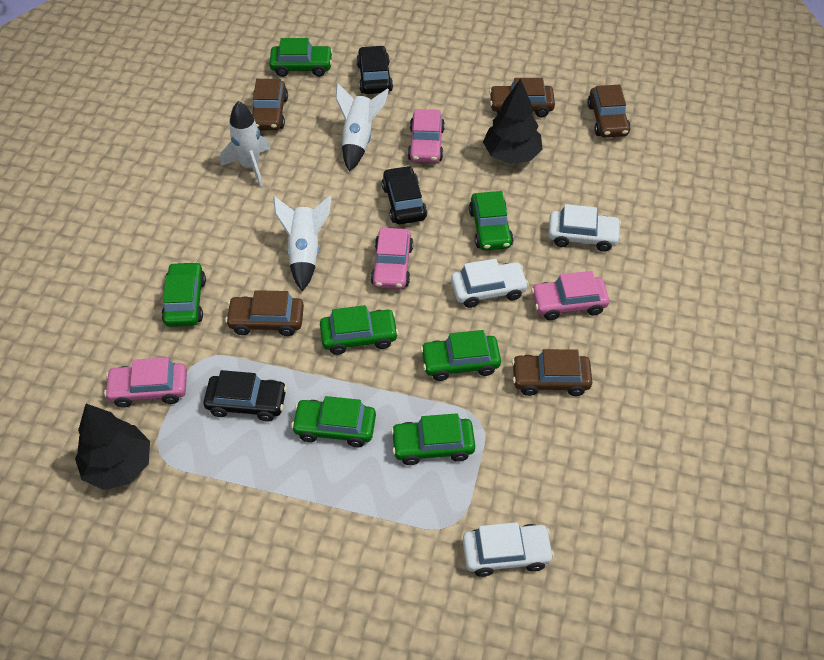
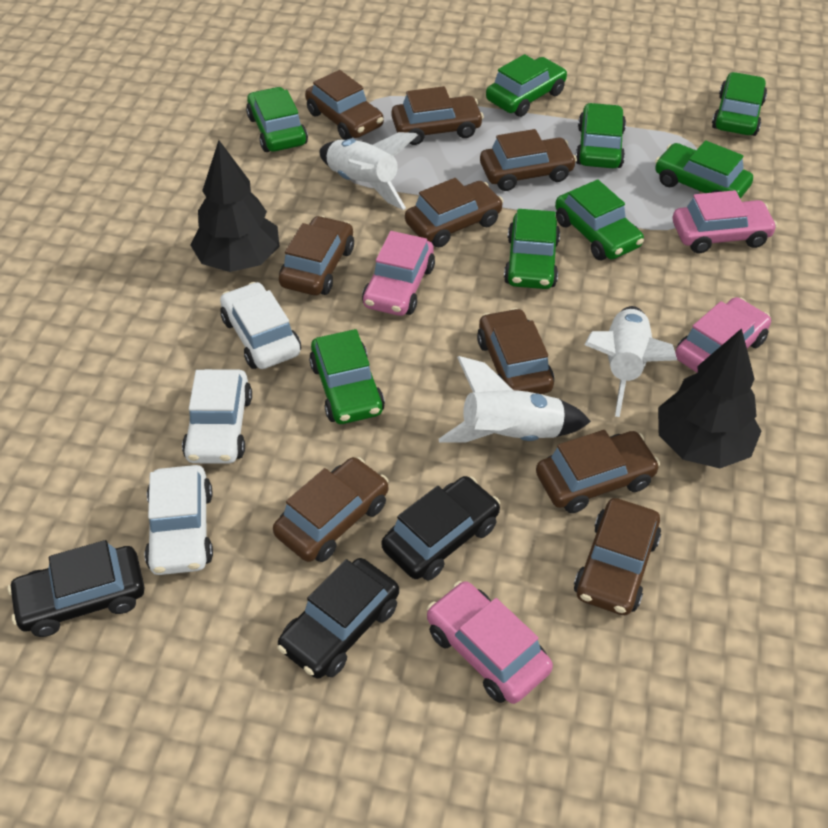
brown car: 5 -> 9
green car: 7 -> 8

